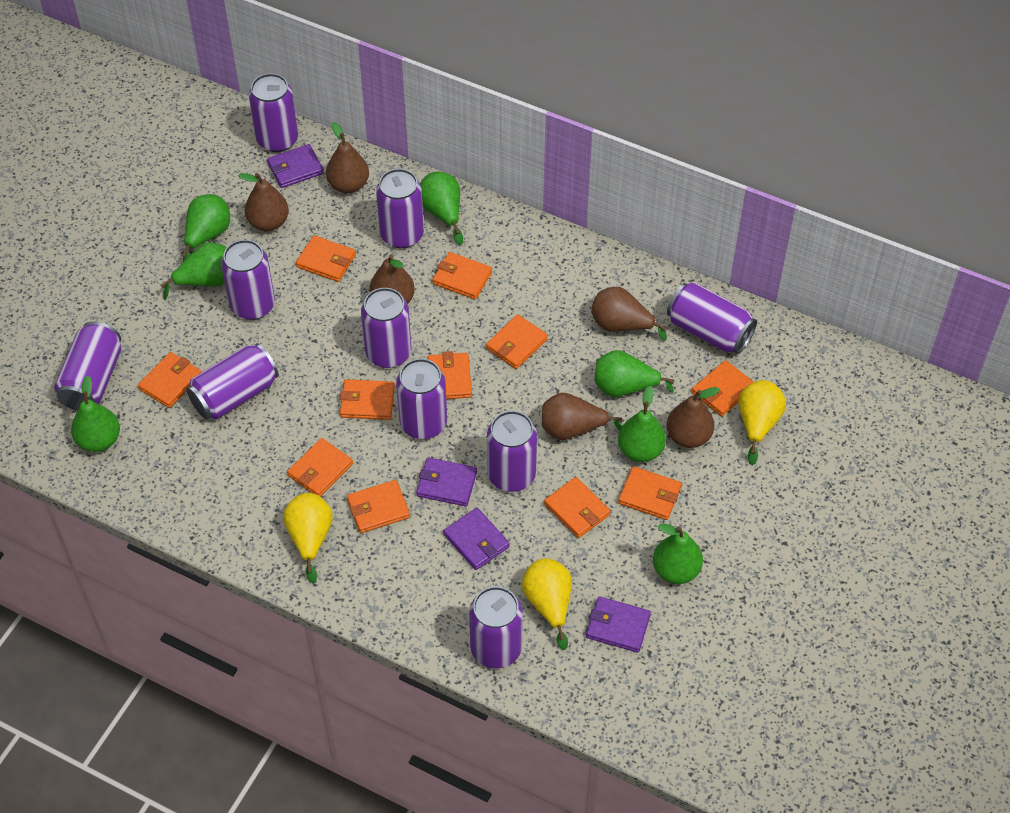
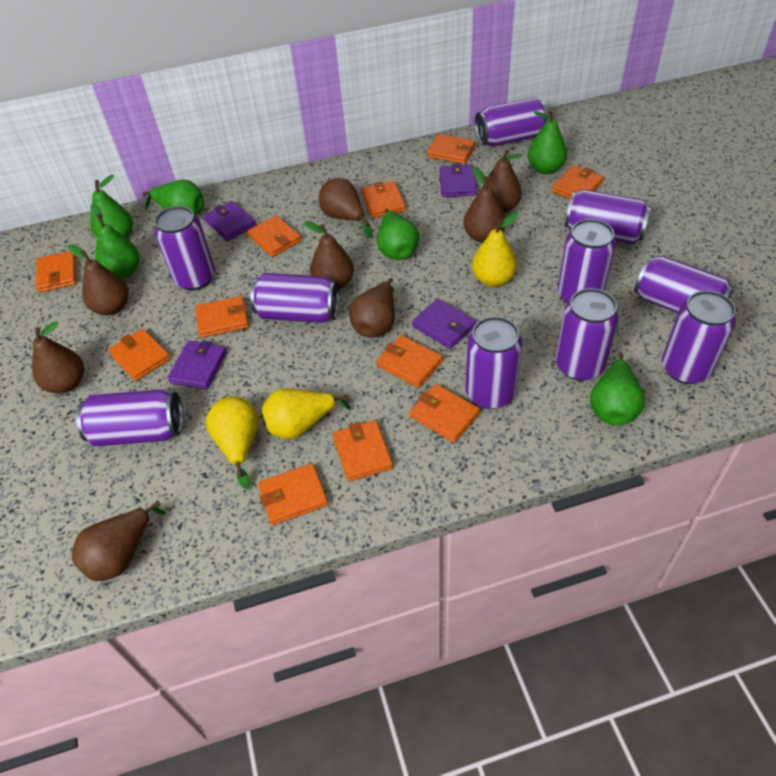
brown pear: 6 -> 8
green pear: 7 -> 6

